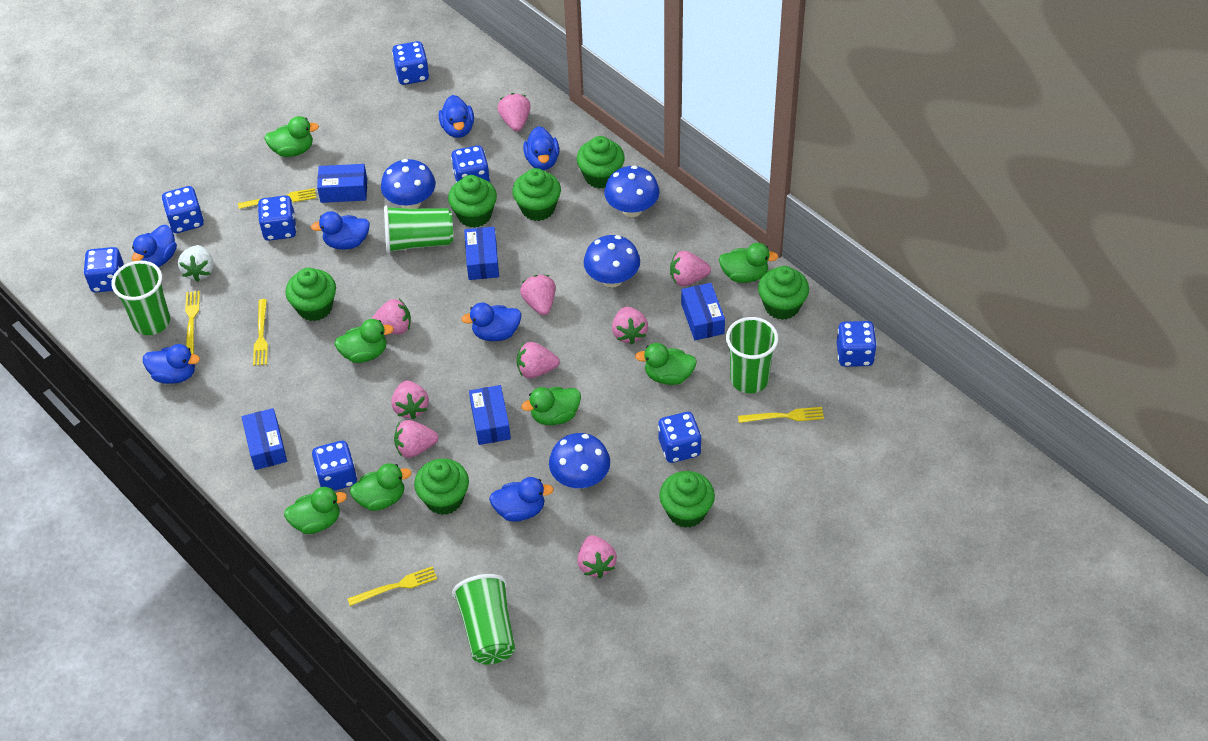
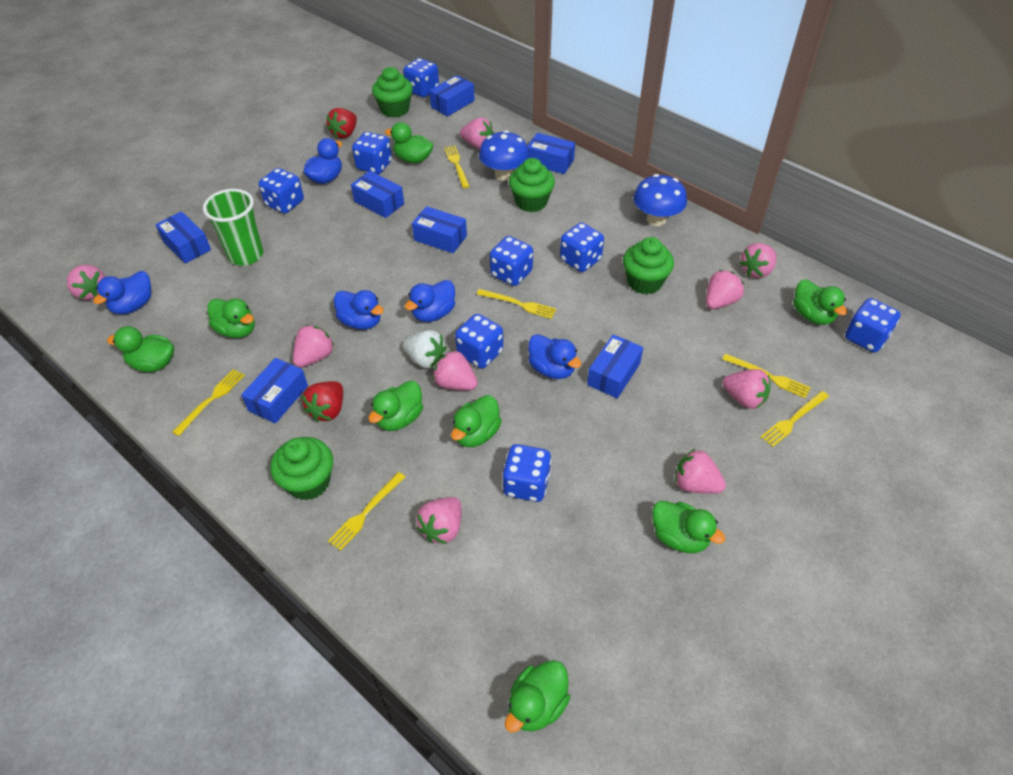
blue box: 5 -> 7
blue duck: 7 -> 5
blue mushroom: 4 -> 2
green cup: 4 -> 1
green cupcake: 7 -> 4
green duck: 7 -> 8
red strawberry: 0 -> 2
yellow fork: 5 -> 6

